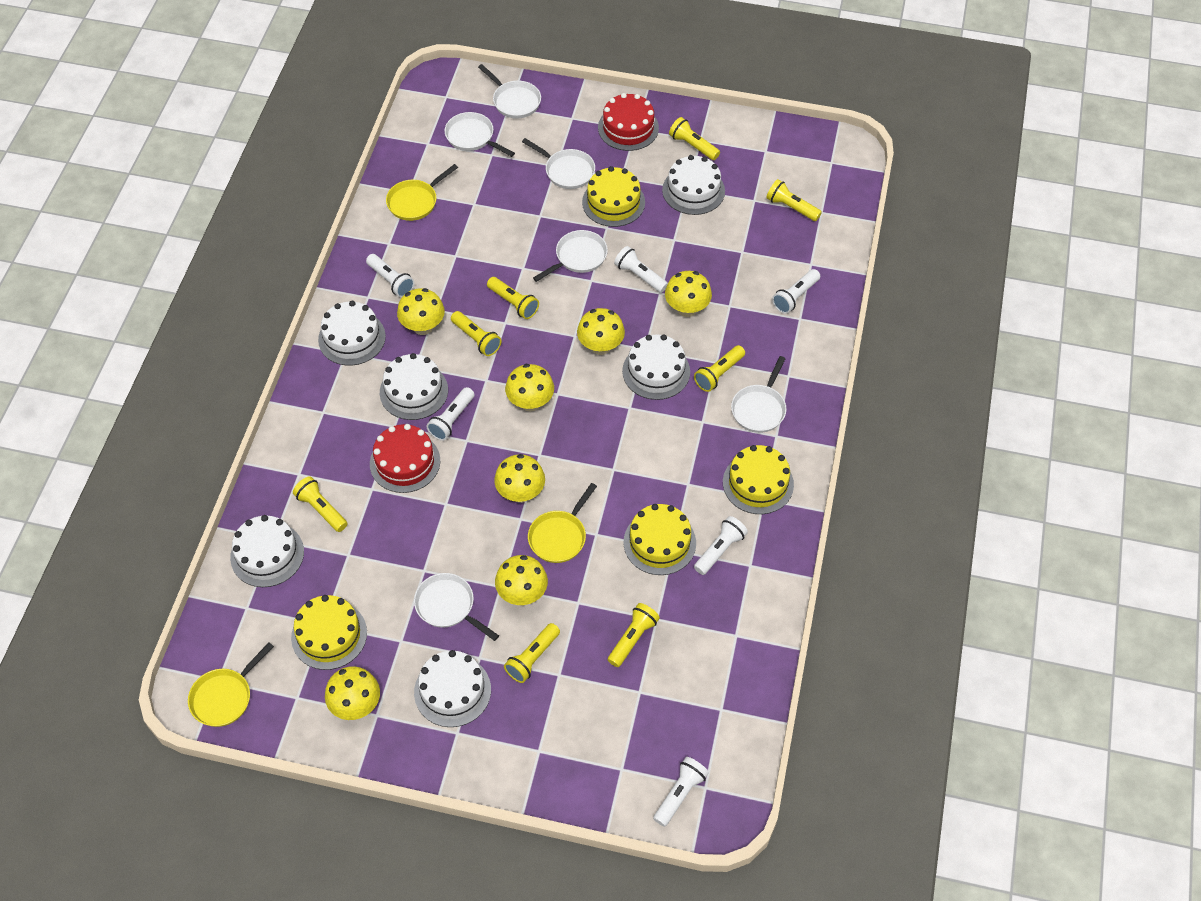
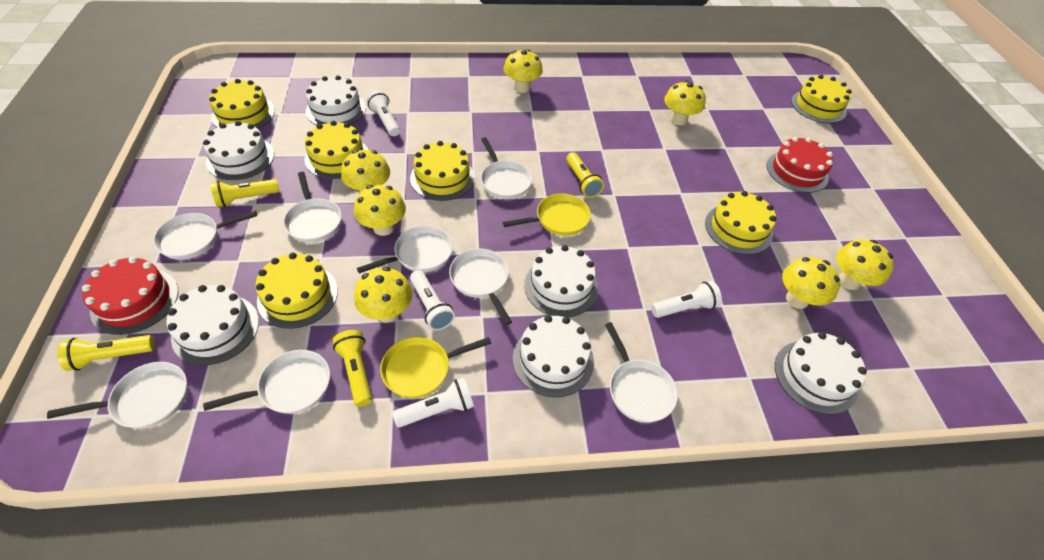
white flashlight: 6 -> 4
white pan: 6 -> 8
yellow cake: 4 -> 6
yellow flashlight: 8 -> 4
yellow pan: 3 -> 2

